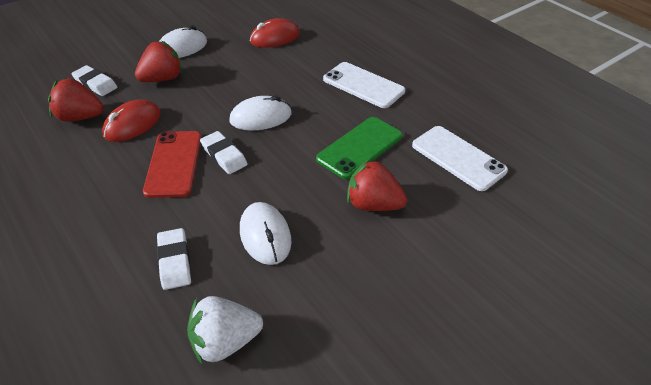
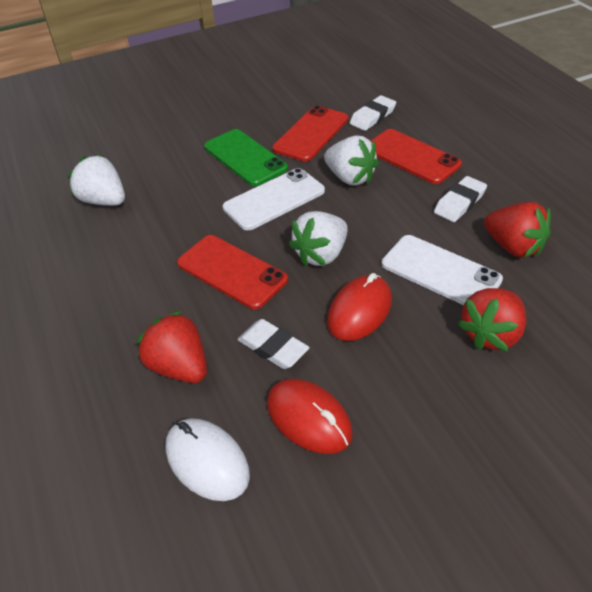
red phone: 1 -> 3
white mouse: 3 -> 1
white strawberry: 1 -> 3

